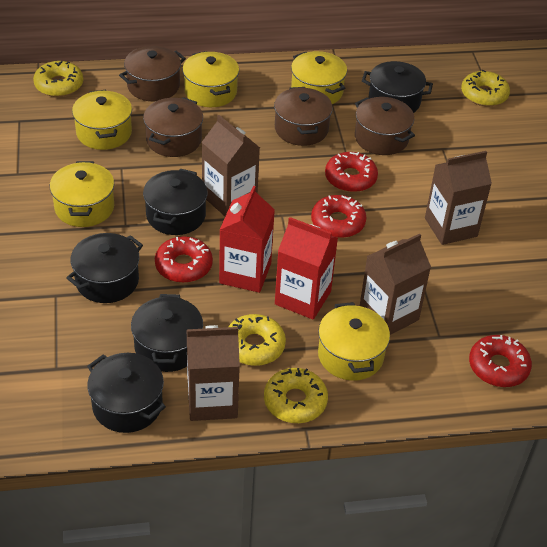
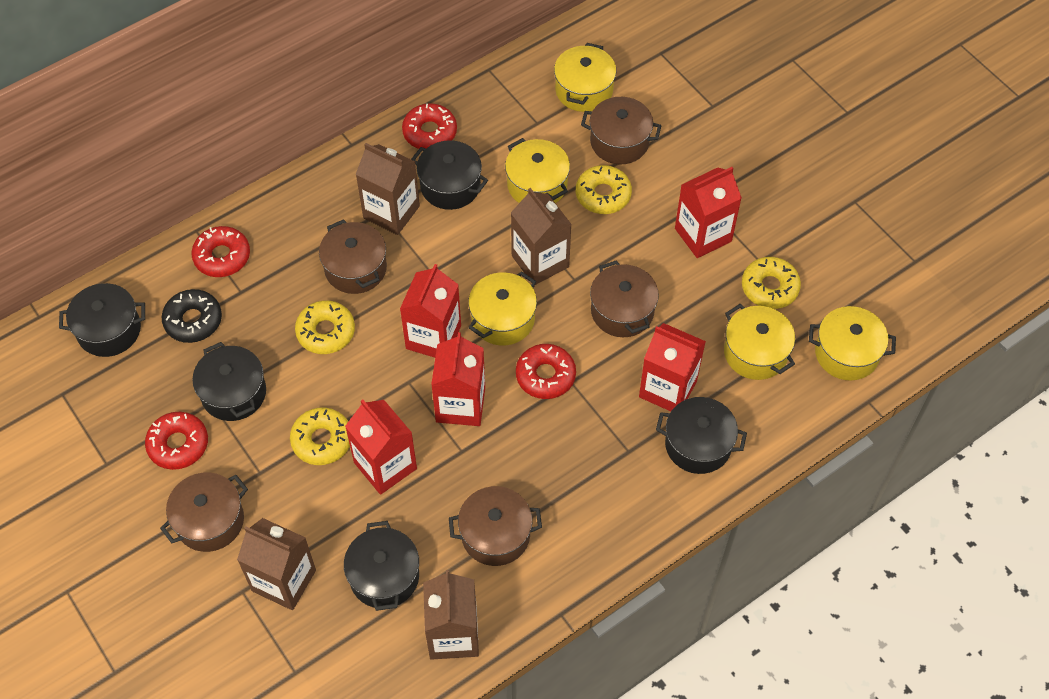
black donut: 0 -> 1
brown pot: 4 -> 5
red carton: 2 -> 5

